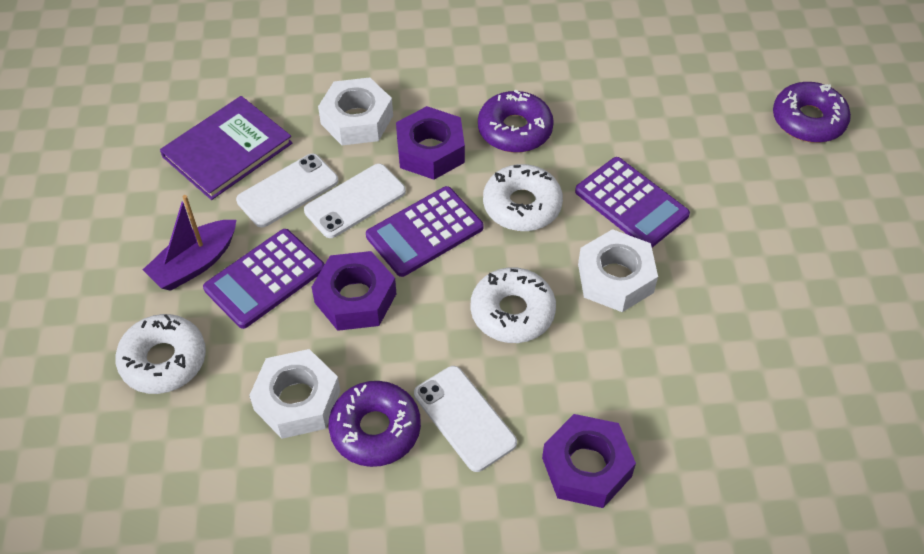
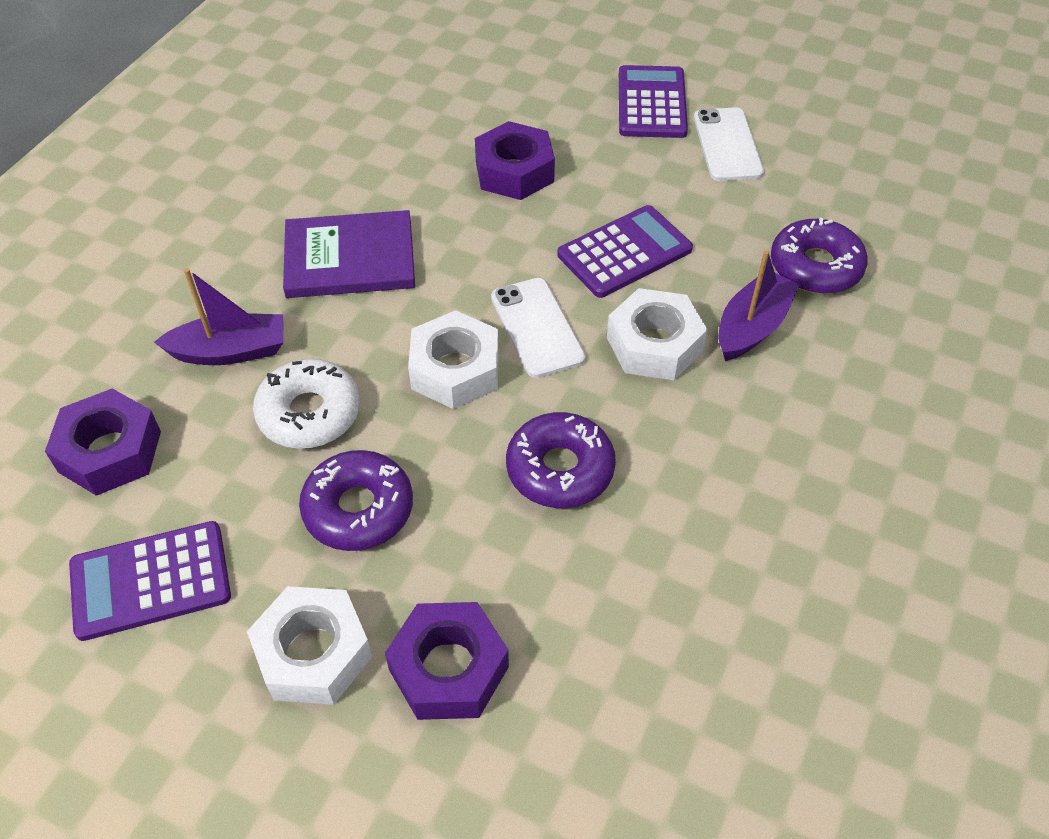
purple boat: 1 -> 2
white donut: 3 -> 1
white phone: 3 -> 2

